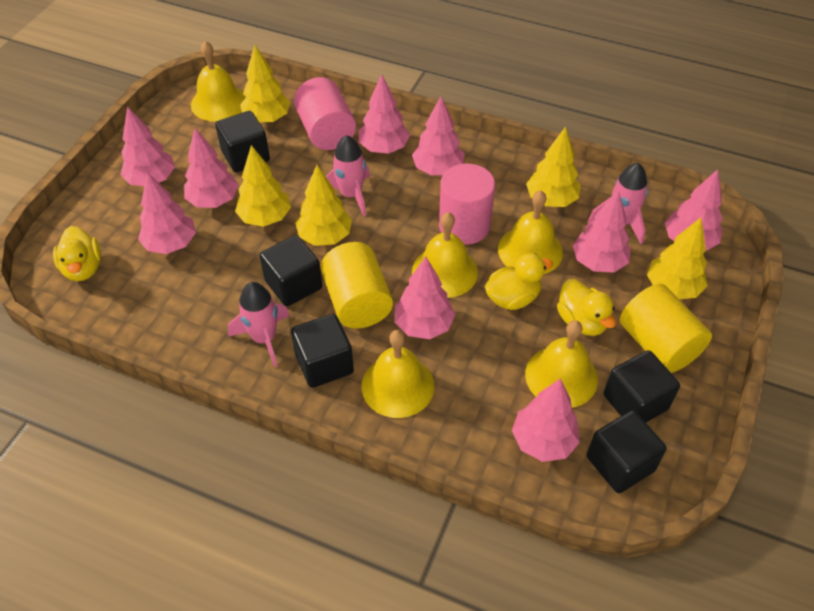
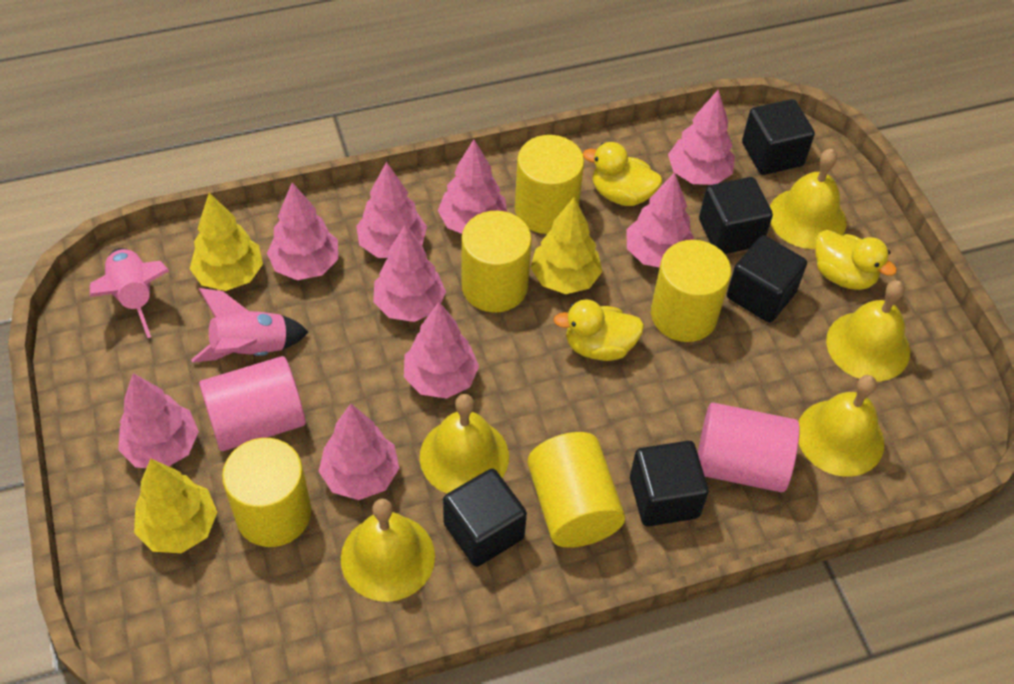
pink rocket: 3 -> 2
yellow cylinder: 2 -> 5
yellow tree: 5 -> 3

